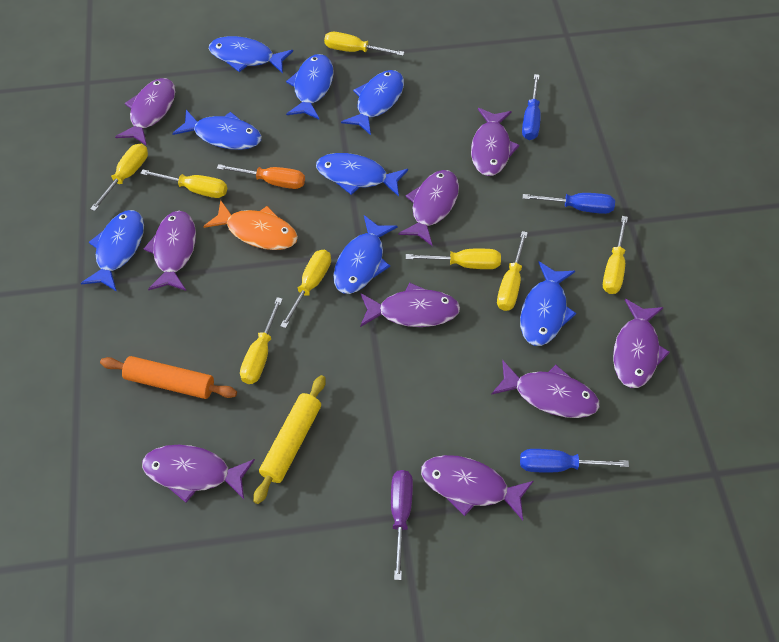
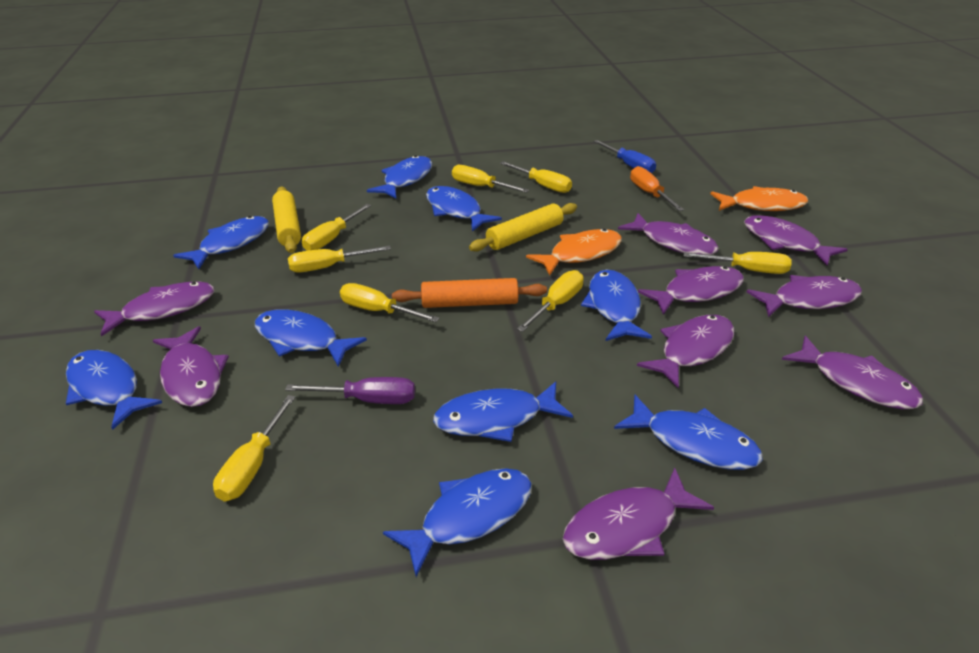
blue fish: 8 -> 9
blue screwdriver: 3 -> 1
orange fish: 1 -> 2
yellow rolling pin: 1 -> 2

